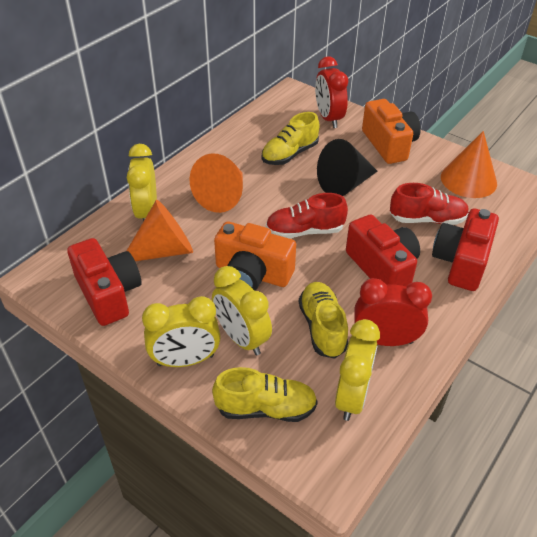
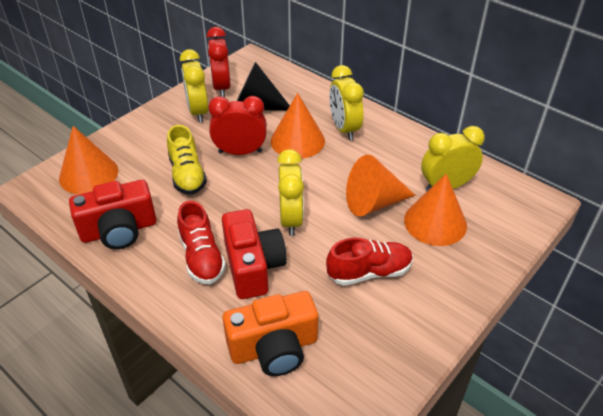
orange camera: 2 -> 1
orange cone: 3 -> 4
red camera: 3 -> 2
yellow shoe: 3 -> 1

